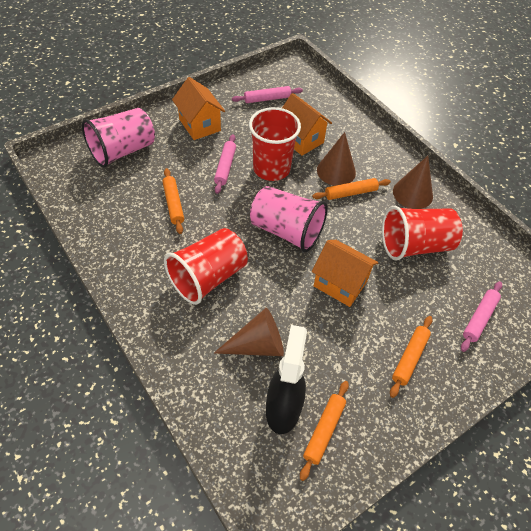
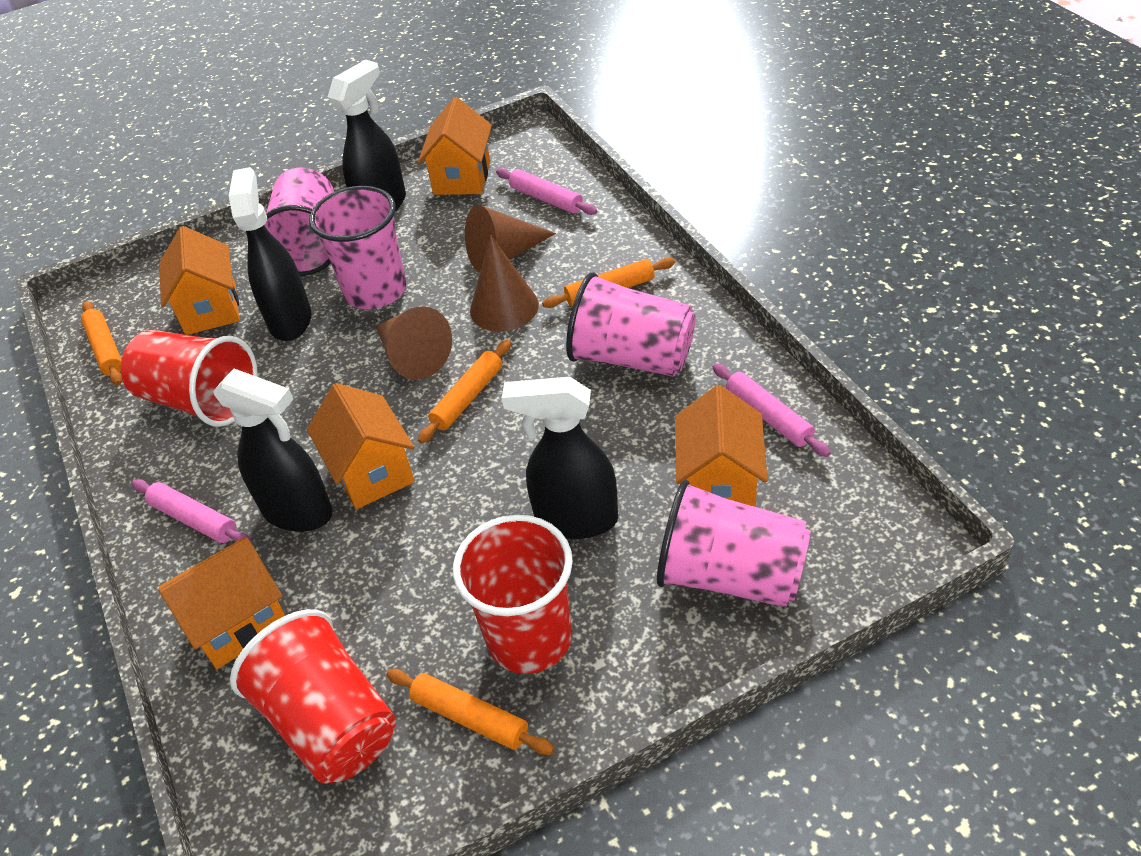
black spray bottle: 1 -> 4
orange house: 3 -> 5
pink cup: 2 -> 4

